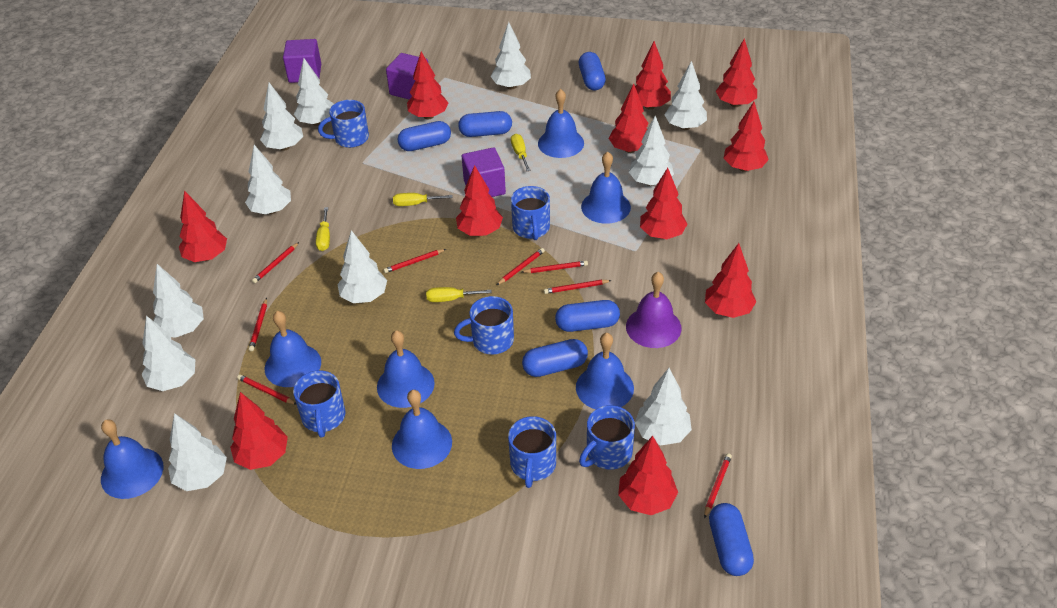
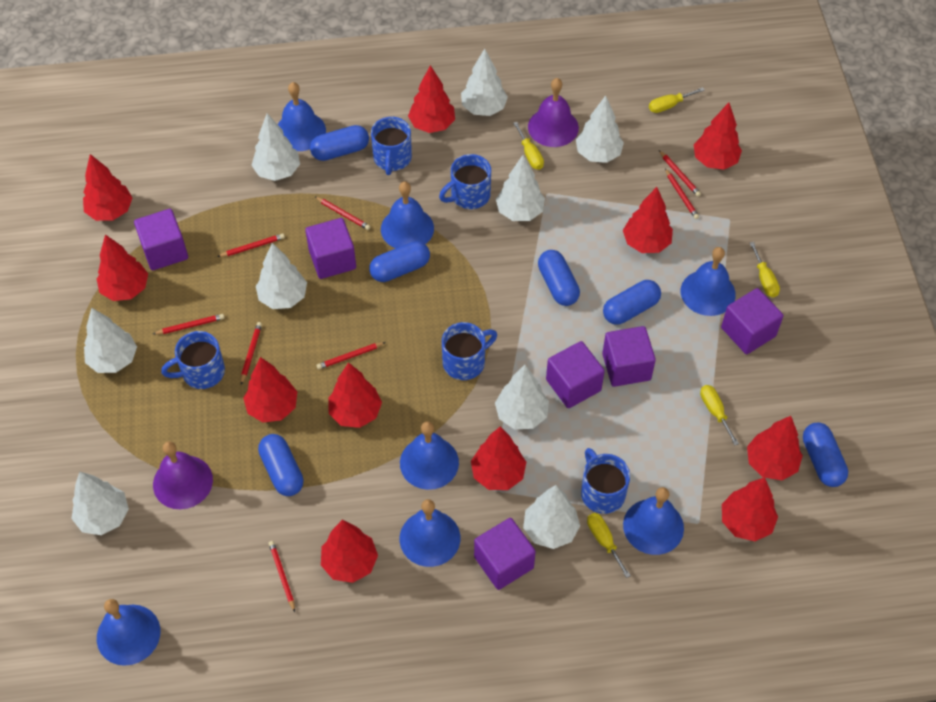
blue mug: 6 -> 5
purple bell: 1 -> 2
purple cube: 3 -> 6
white tree: 11 -> 9
yellow screwdriver: 4 -> 5

